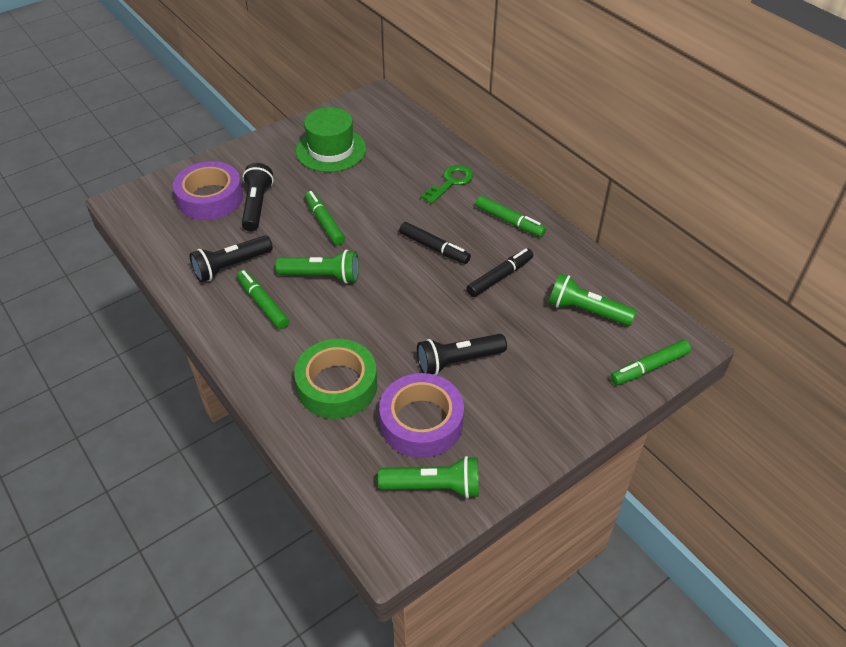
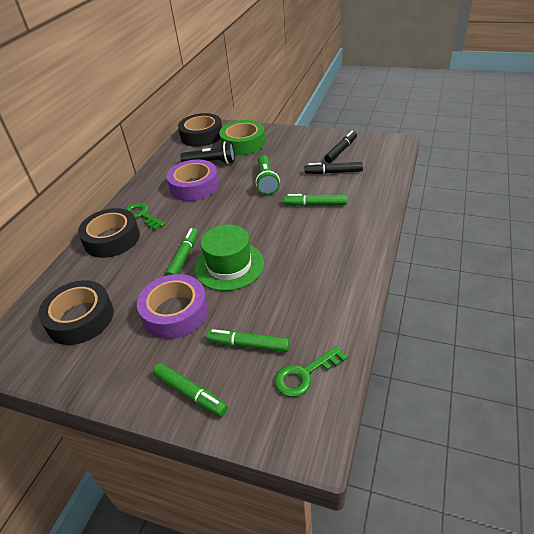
black flashlight: 3 -> 1
black tape: 0 -> 3
green flashlight: 3 -> 1
green key: 1 -> 2

